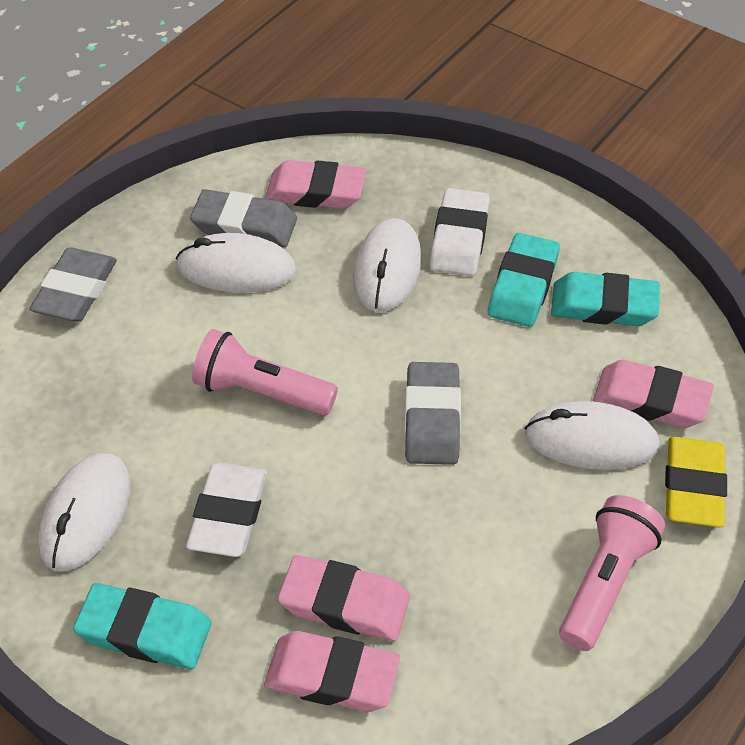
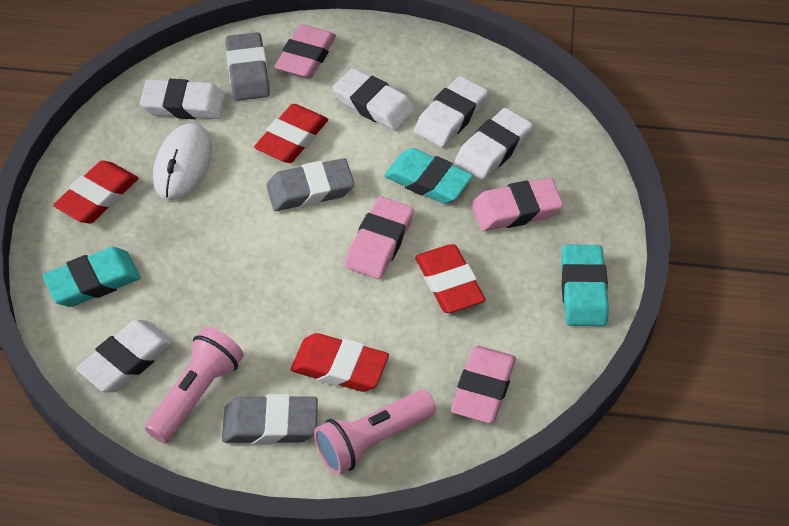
red eraser: 0 -> 4
white eraser: 2 -> 5
white mouse: 4 -> 1
yellow eraser: 1 -> 0

